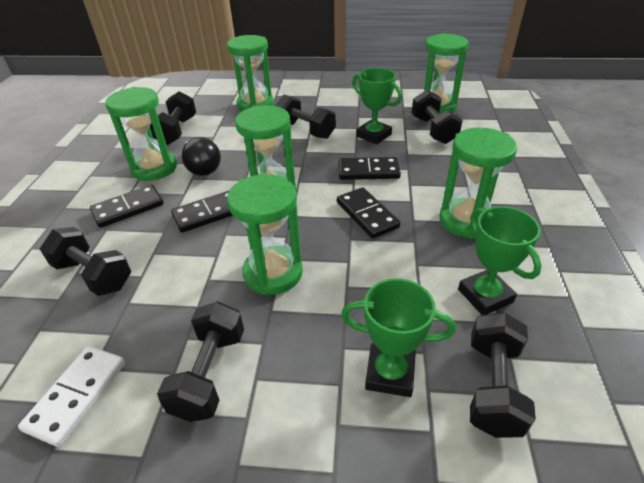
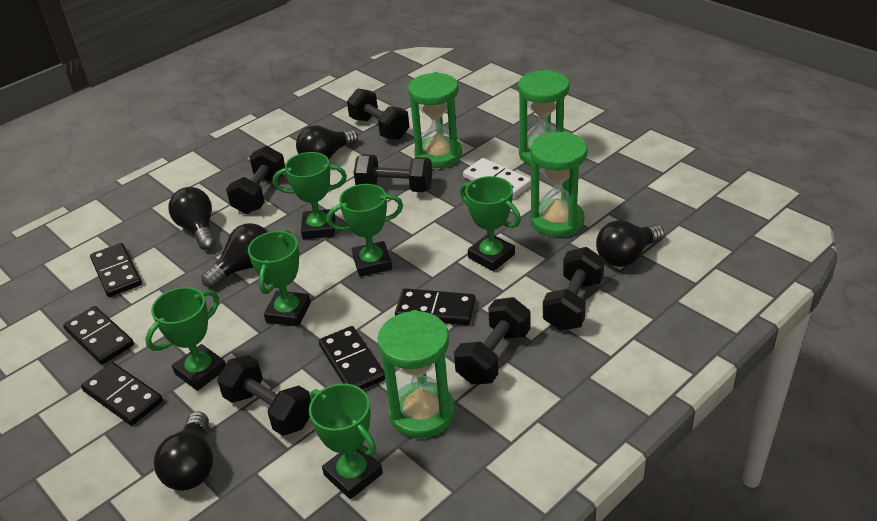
black domino: 4 -> 5
black light bulb: 1 -> 5
green hourglass: 6 -> 4
green trophy: 3 -> 6

